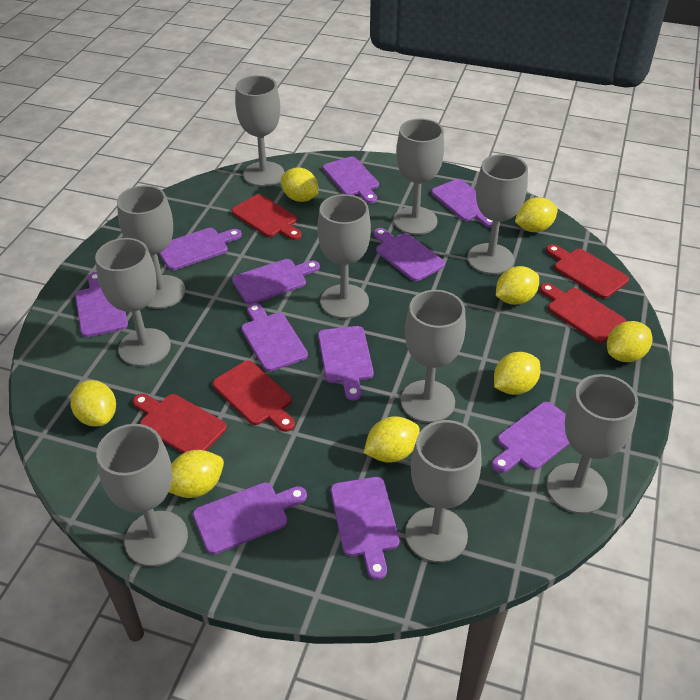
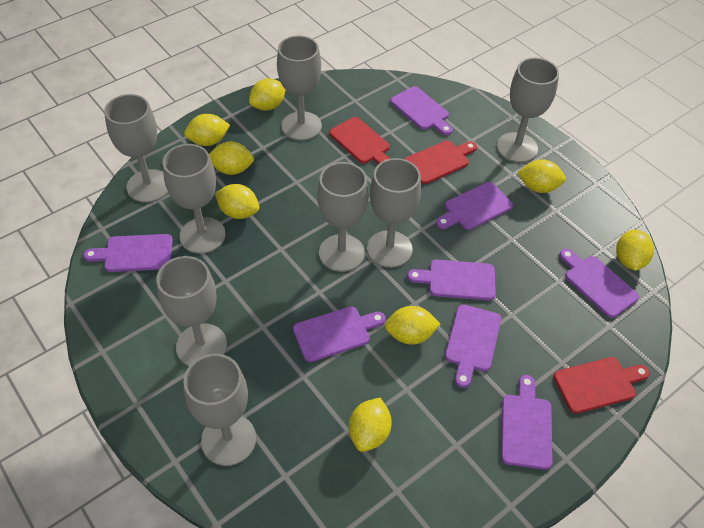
grey goblet: 10 -> 8
purple cutting board: 11 -> 8
red cutting board: 5 -> 3

